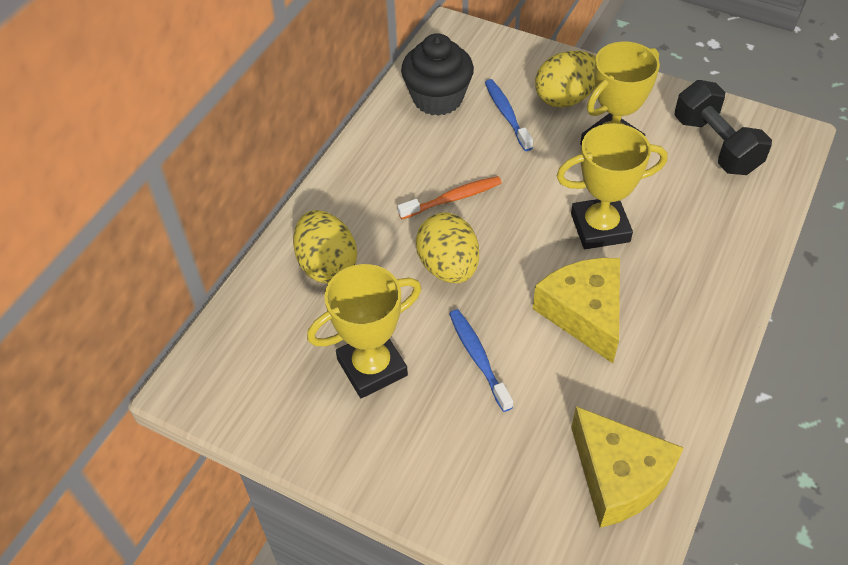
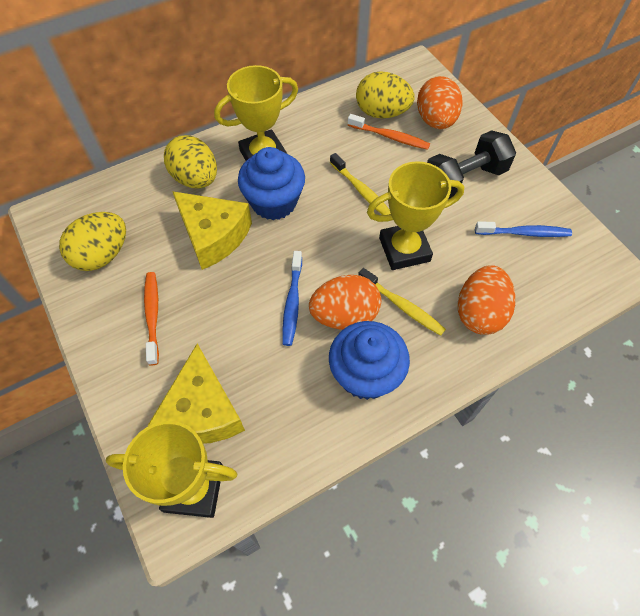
black cupcake: 1 -> 0
blue cupcake: 0 -> 2
orange egg: 0 -> 3
orange toothbrush: 1 -> 2
yellow toothbrush: 0 -> 2

